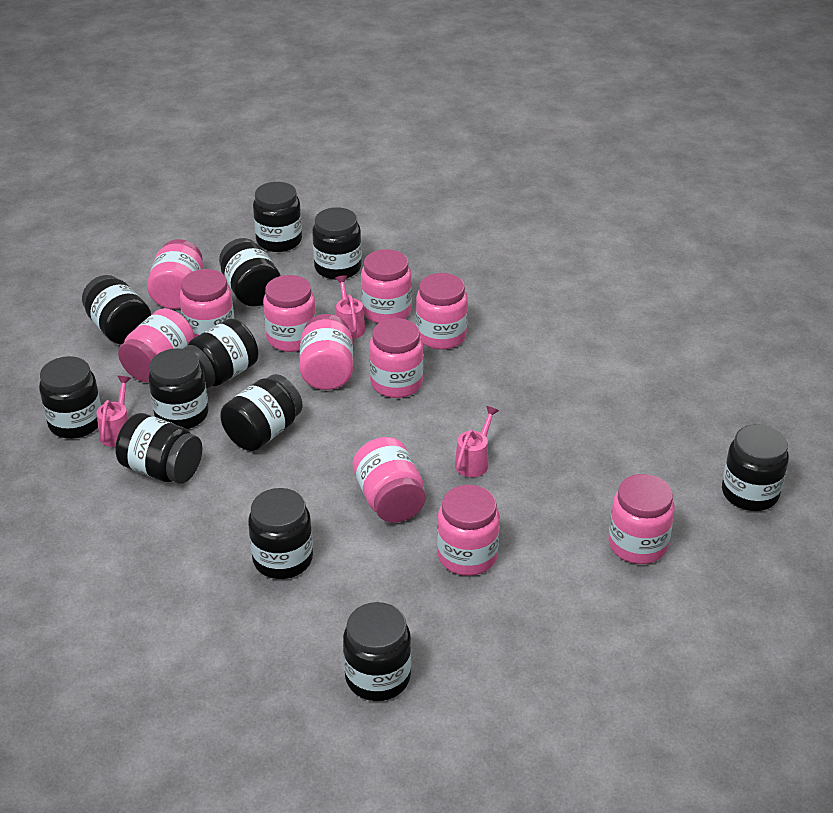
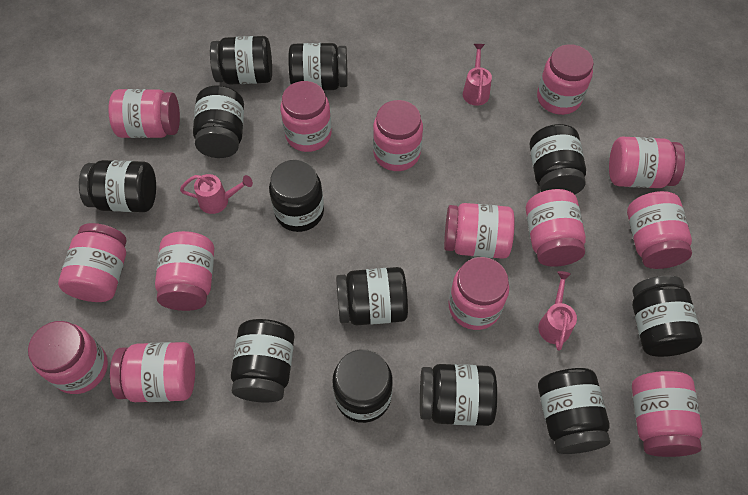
pink jar: 11 -> 14

